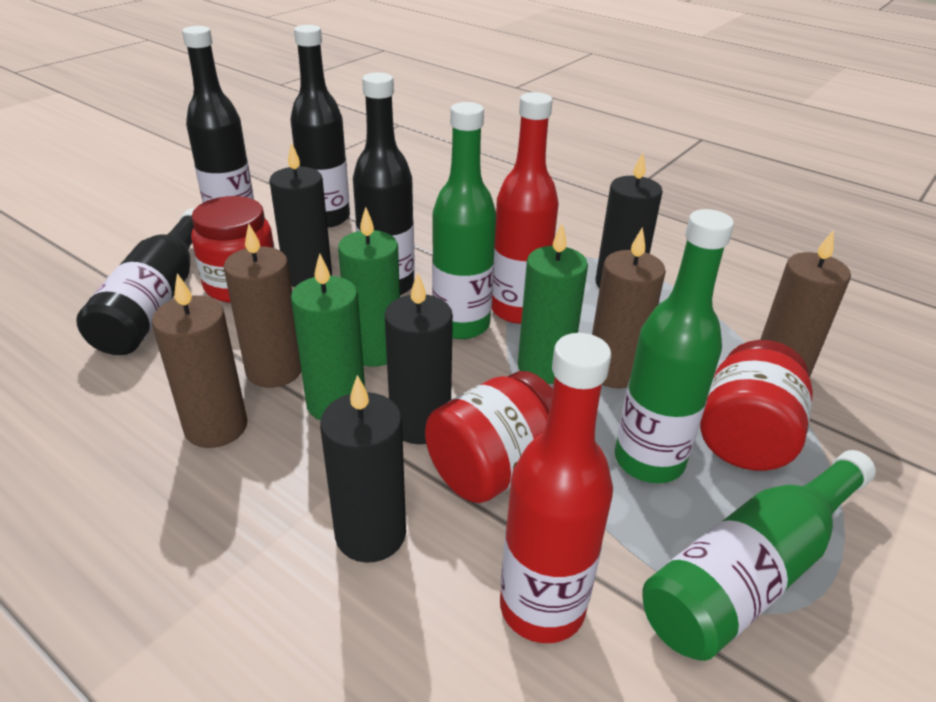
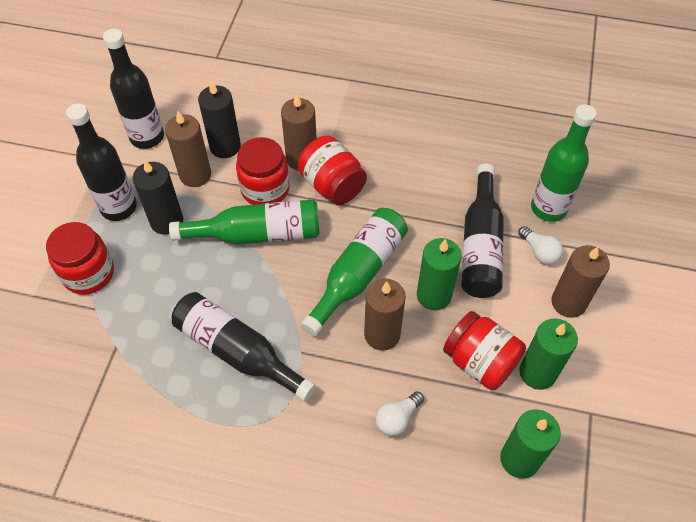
black candle: 4 -> 2
red bottle: 2 -> 0
red jar: 3 -> 4
white light bulb: 0 -> 2

